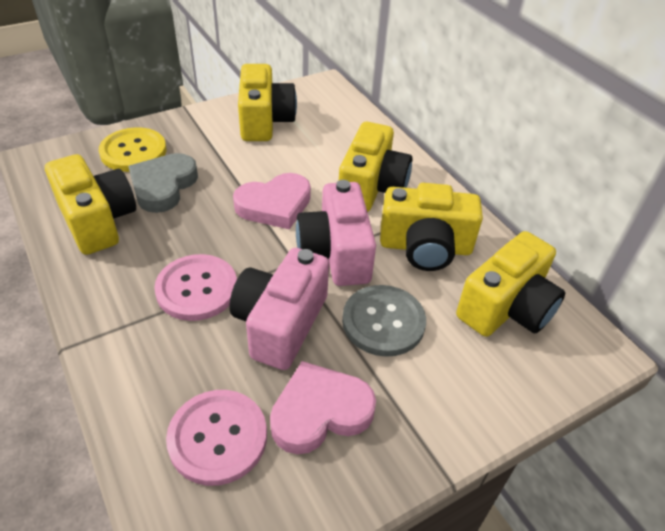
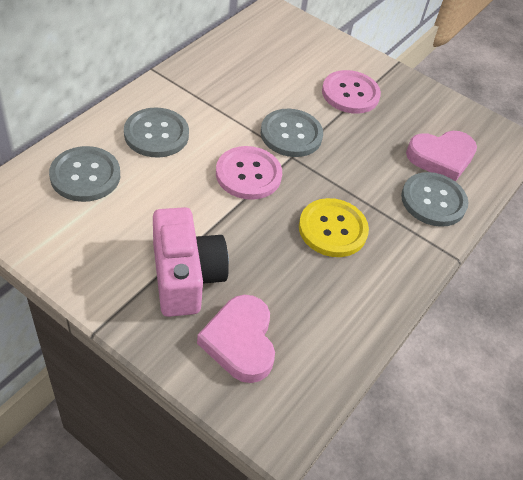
grey button: 1 -> 4
grey heart: 1 -> 0
pink camera: 2 -> 1
yellow camera: 5 -> 0

